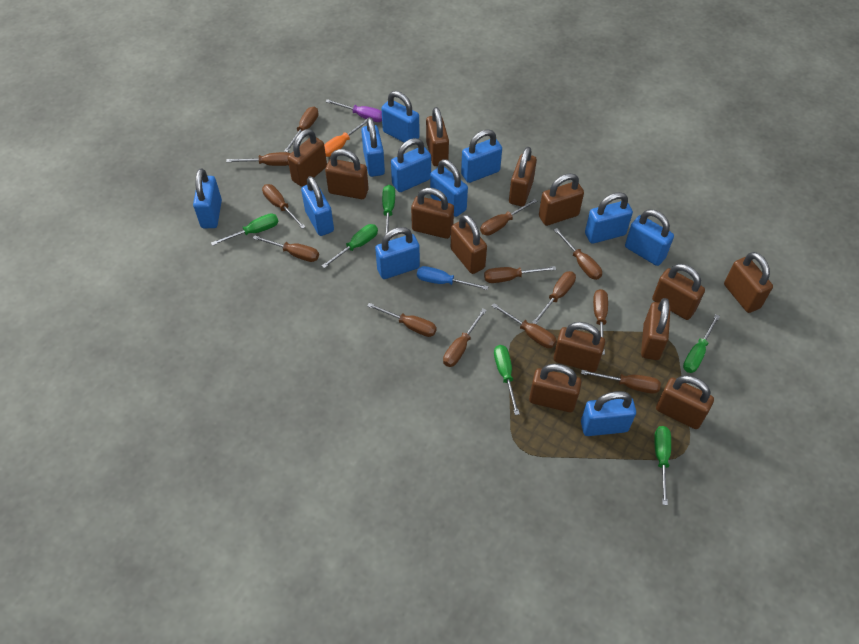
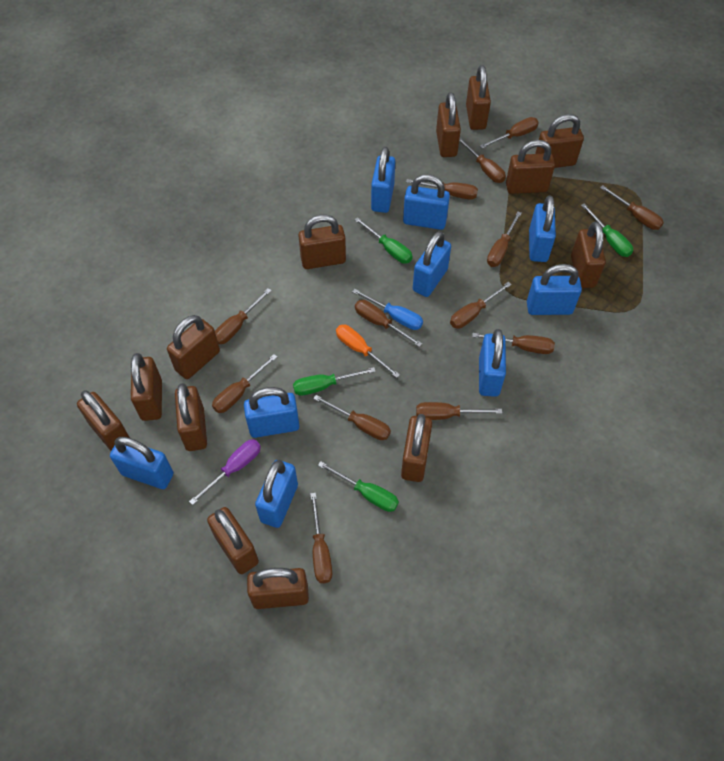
blue padlock: 11 -> 9
green screwdriver: 6 -> 4

